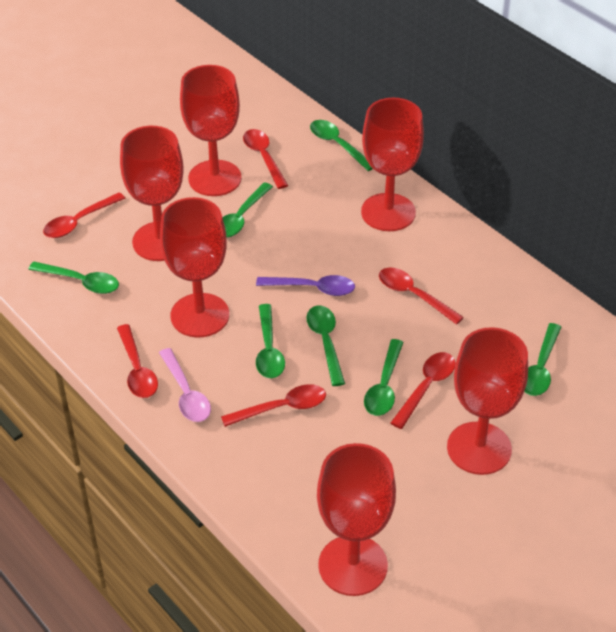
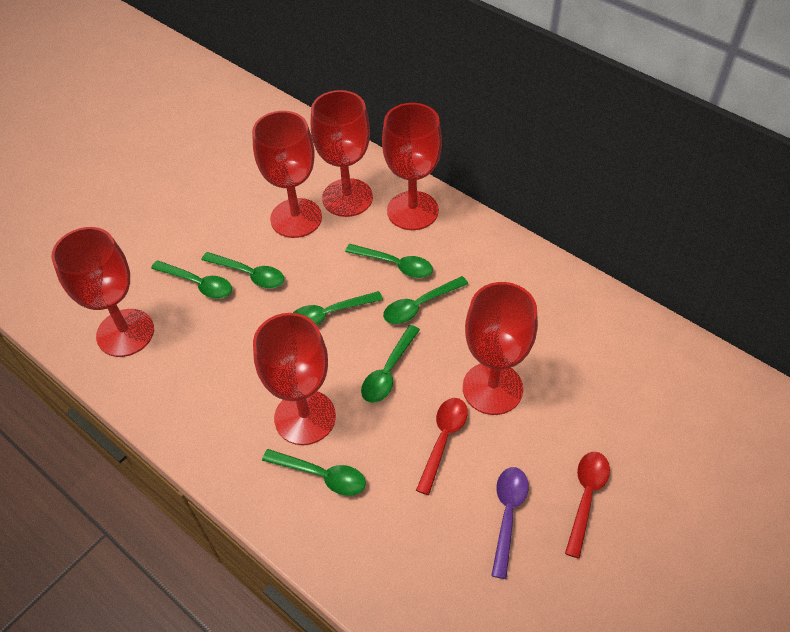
pink spoon: 1 -> 0
red spoon: 6 -> 2

